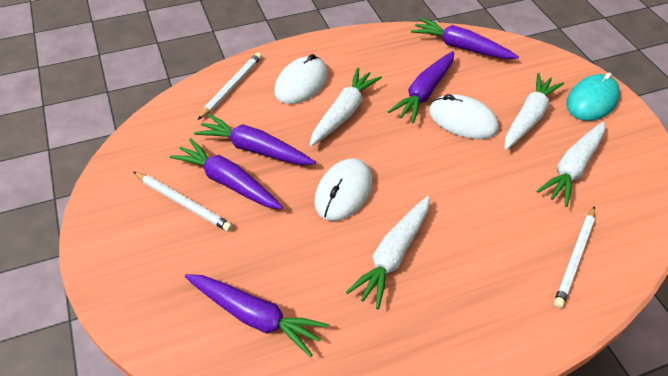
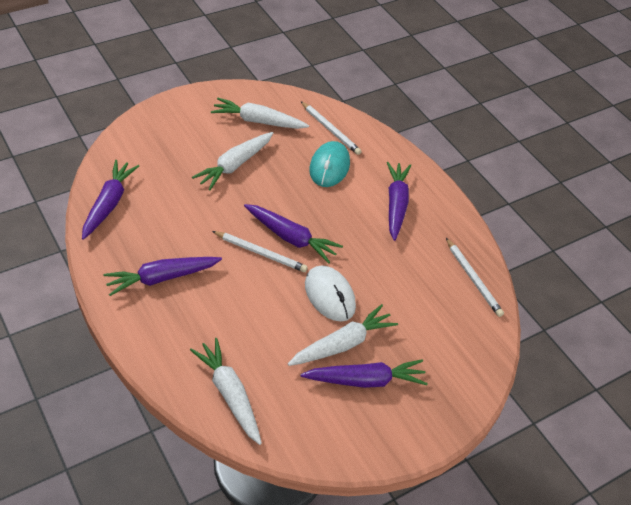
white mouse: 3 -> 1

